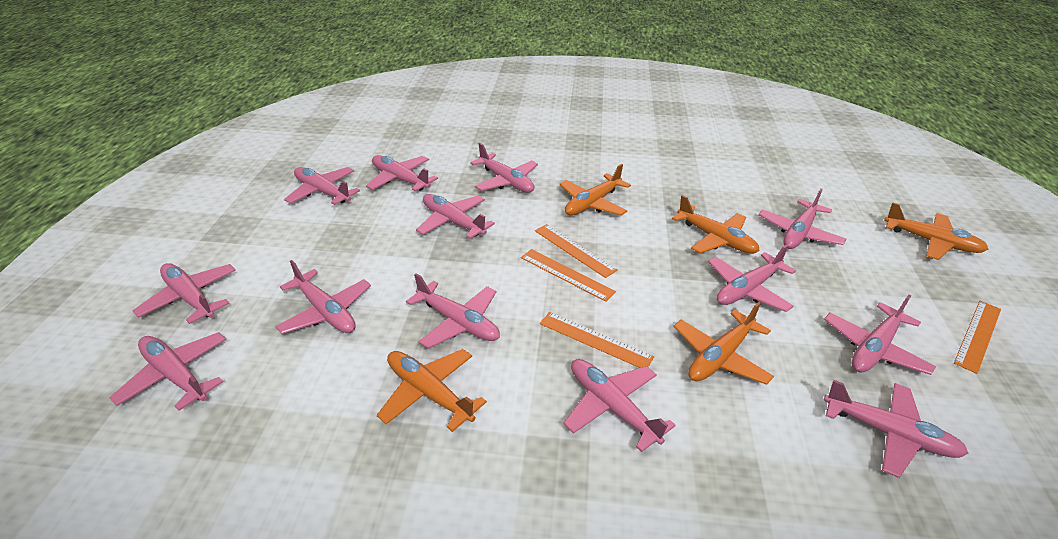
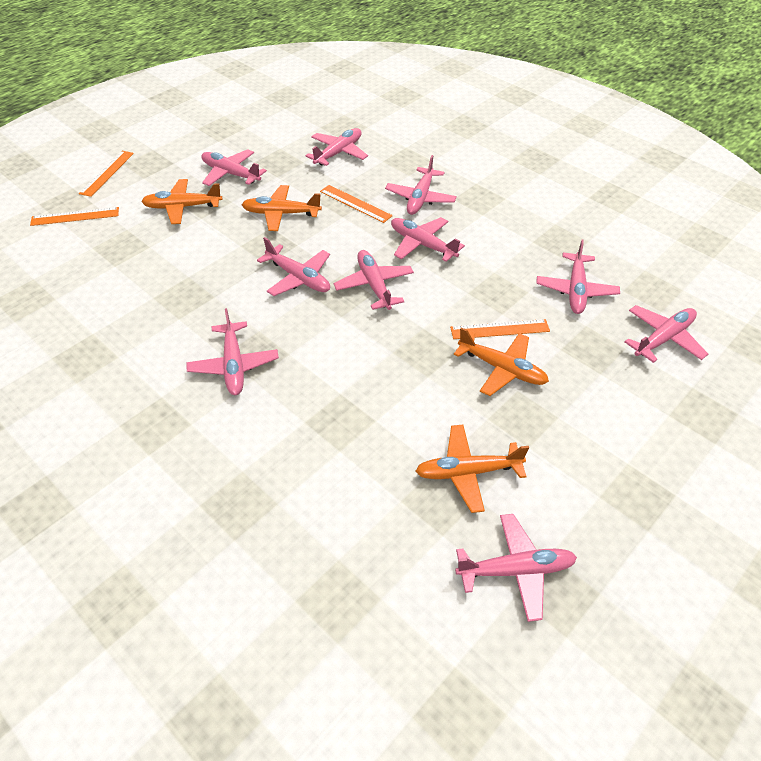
orange plane: 5 -> 4
pink plane: 13 -> 10

